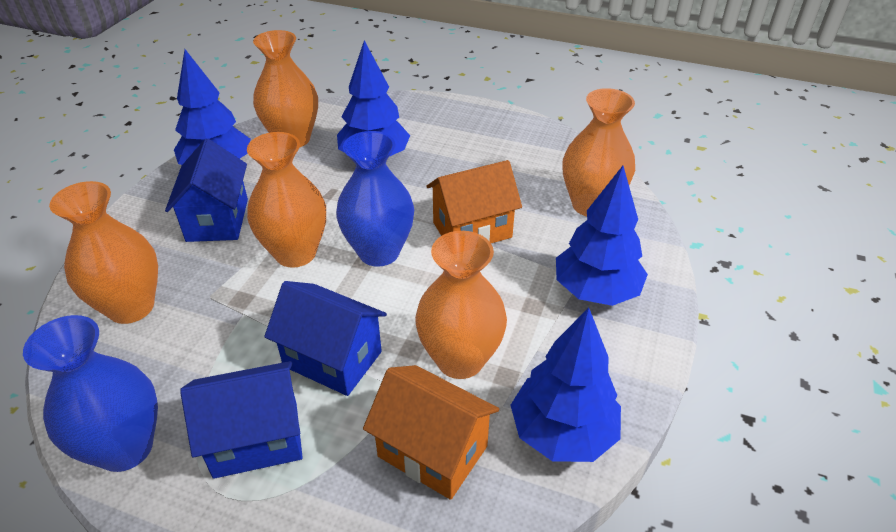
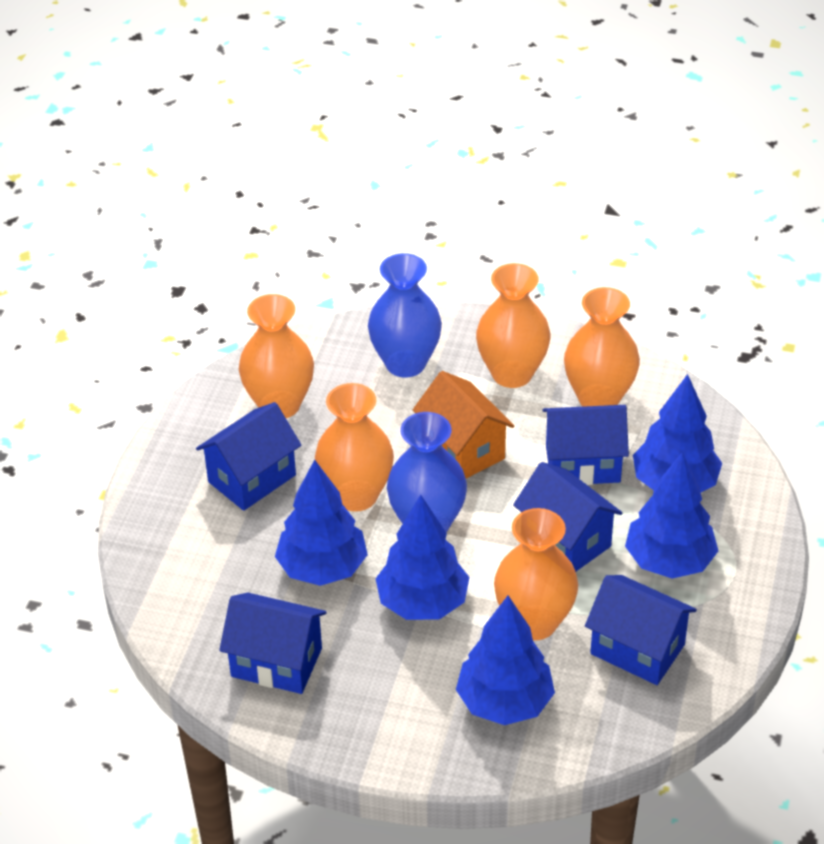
blue house: 3 -> 5
blue tree: 4 -> 5
orange house: 2 -> 1

